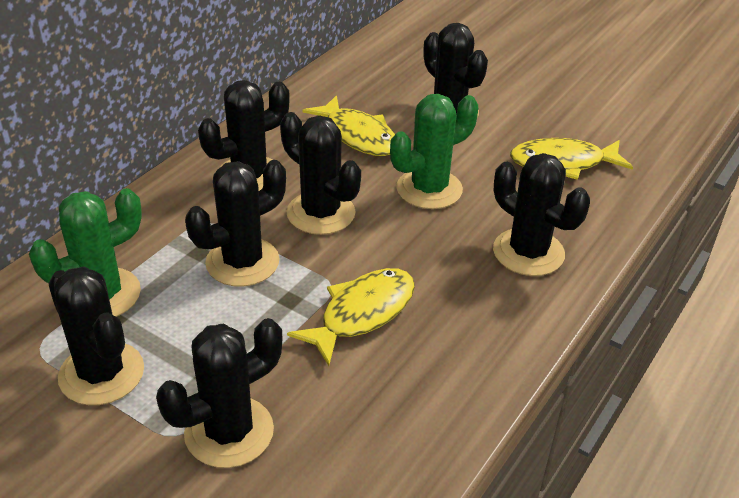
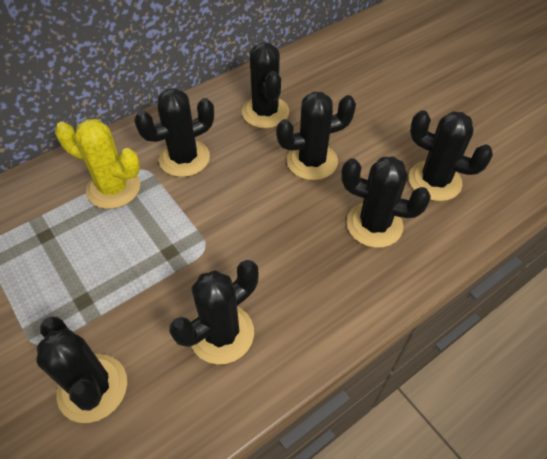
green cactus: 2 -> 0
yellow cactus: 0 -> 1
yellow fish: 3 -> 0

